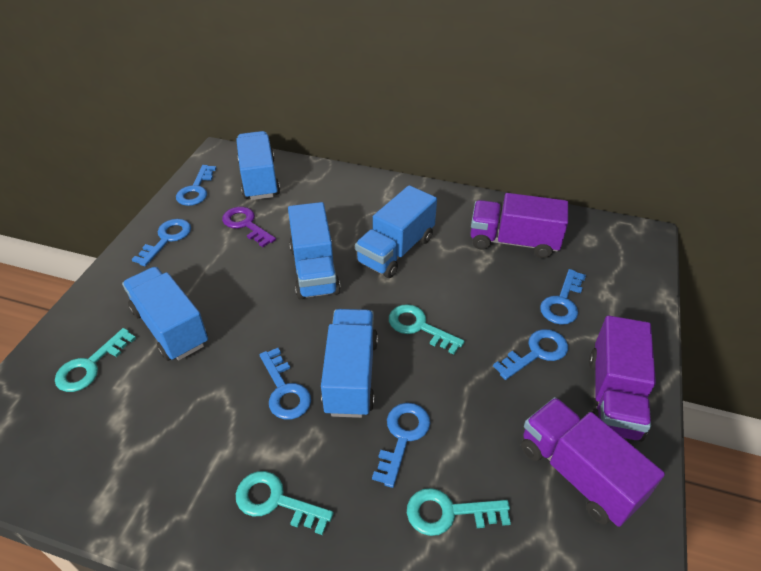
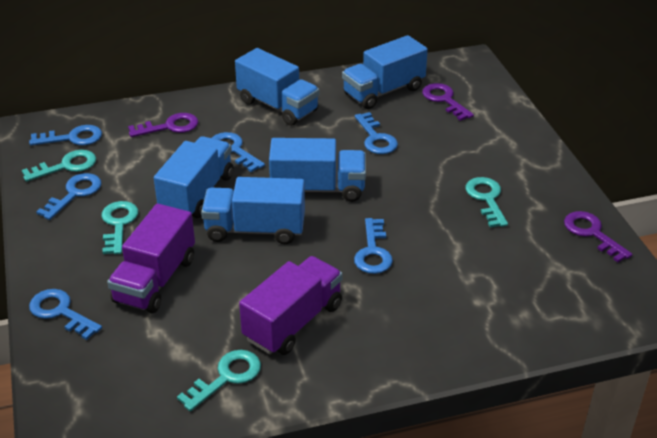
purple key: 1 -> 3
purple truck: 3 -> 2

